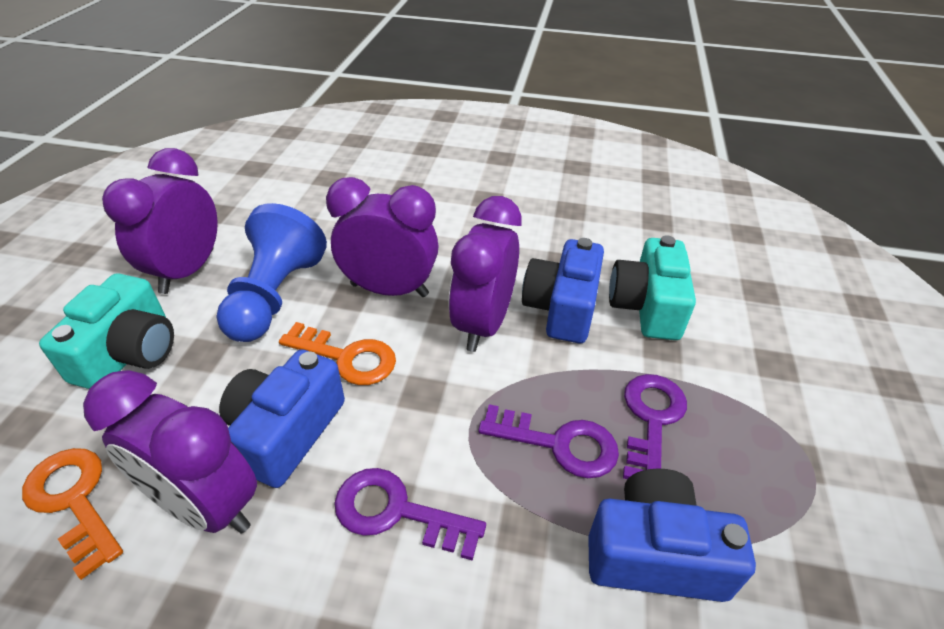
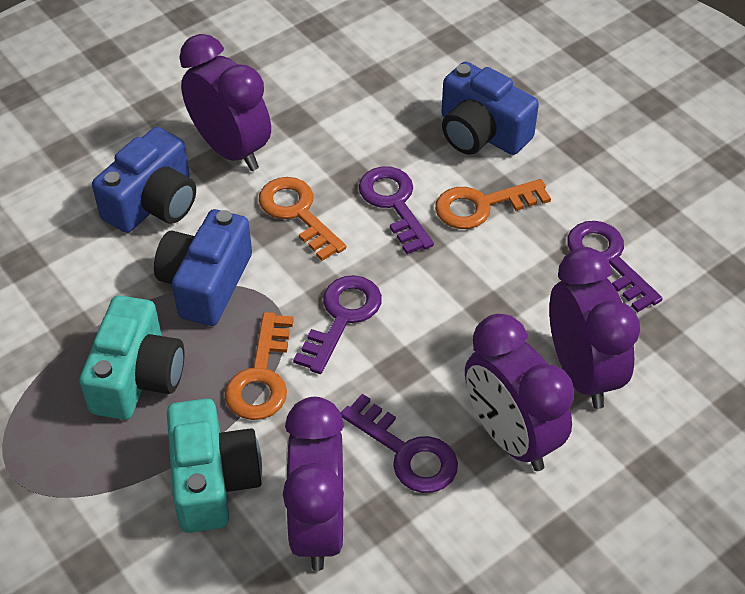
blue pawn: 1 -> 0
orange key: 2 -> 3
purple key: 3 -> 4

